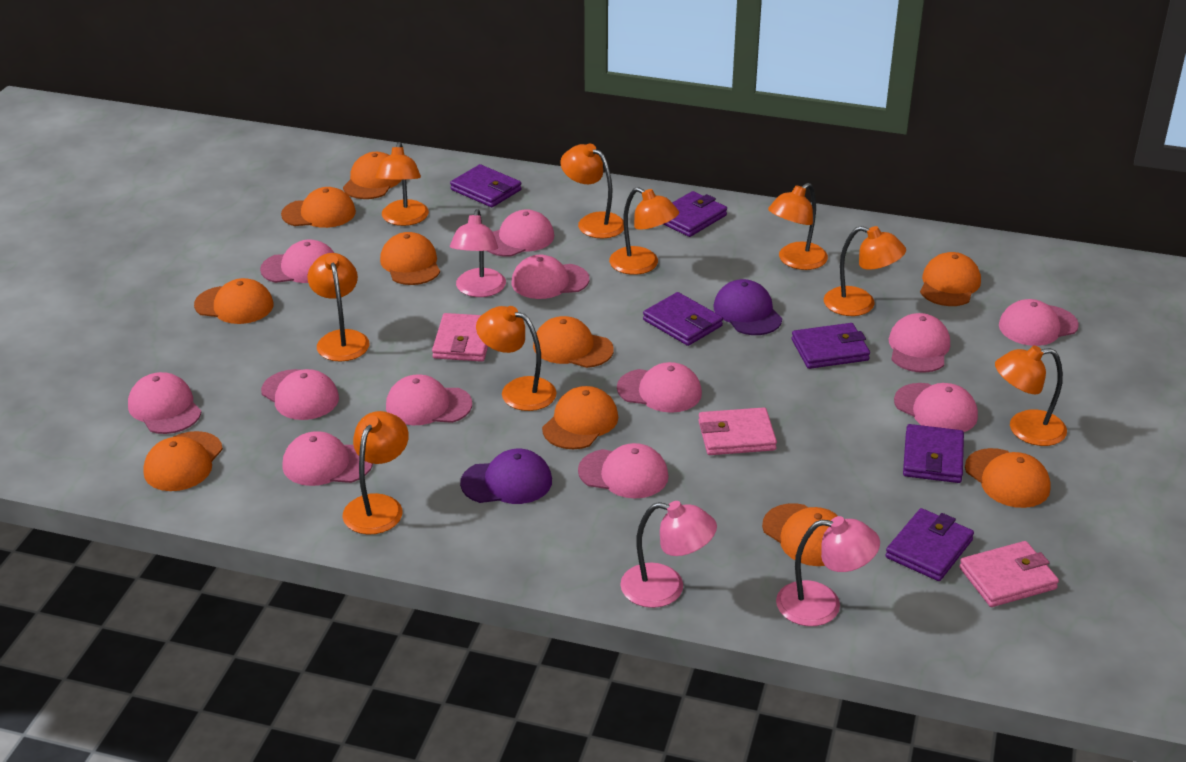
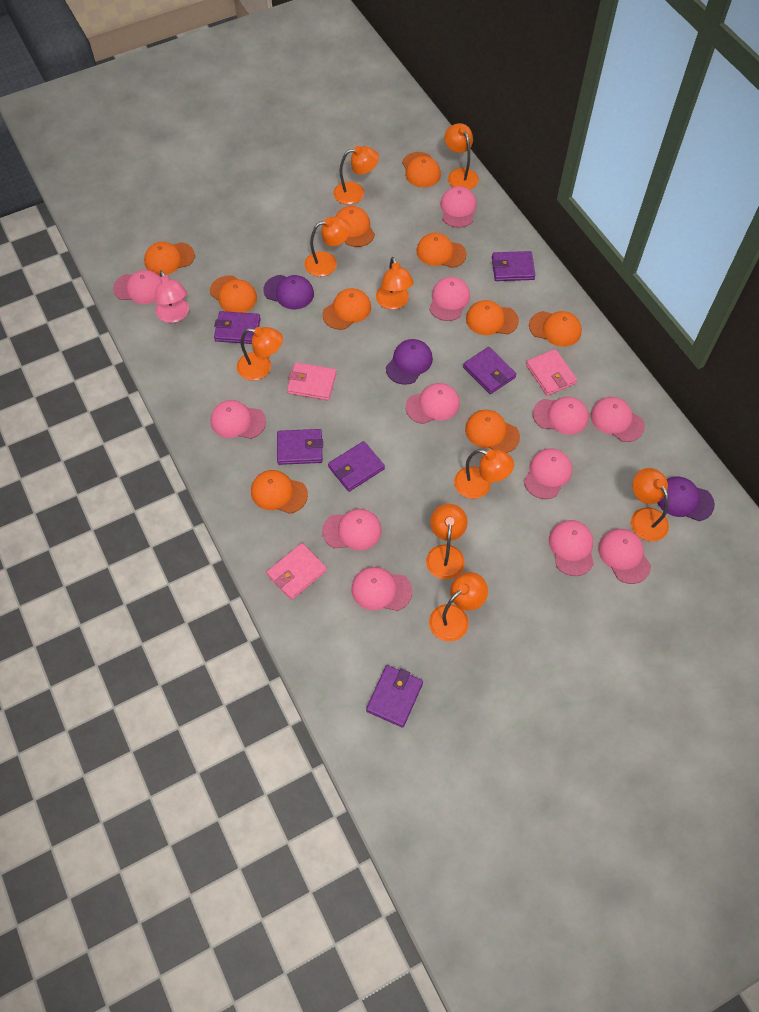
pink lamp: 3 -> 1
purple cap: 2 -> 3

